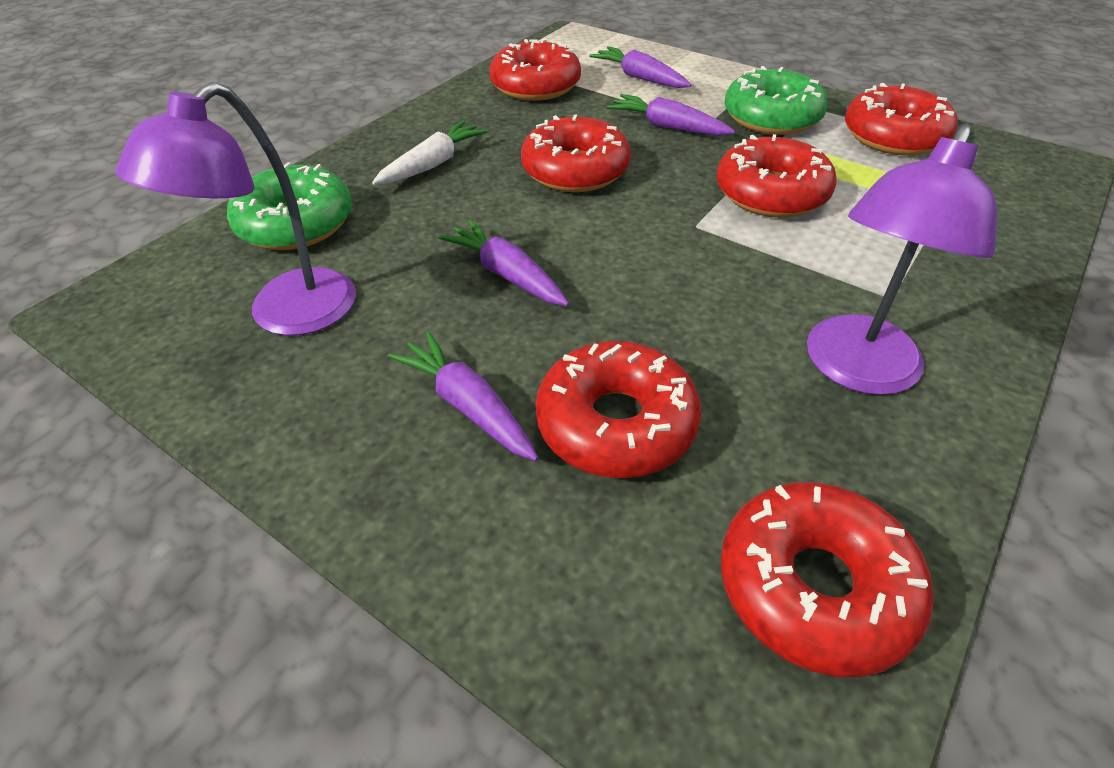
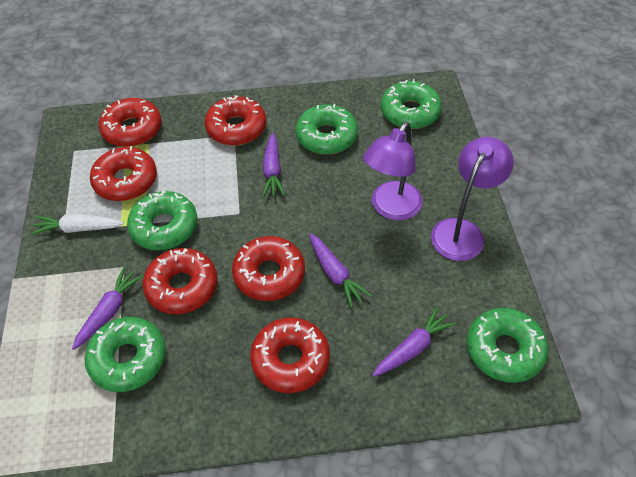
green donut: 2 -> 5

